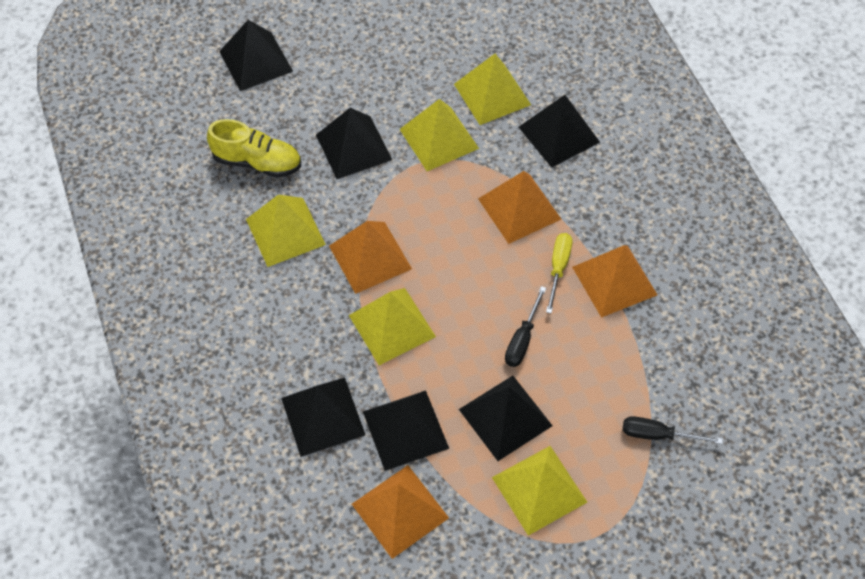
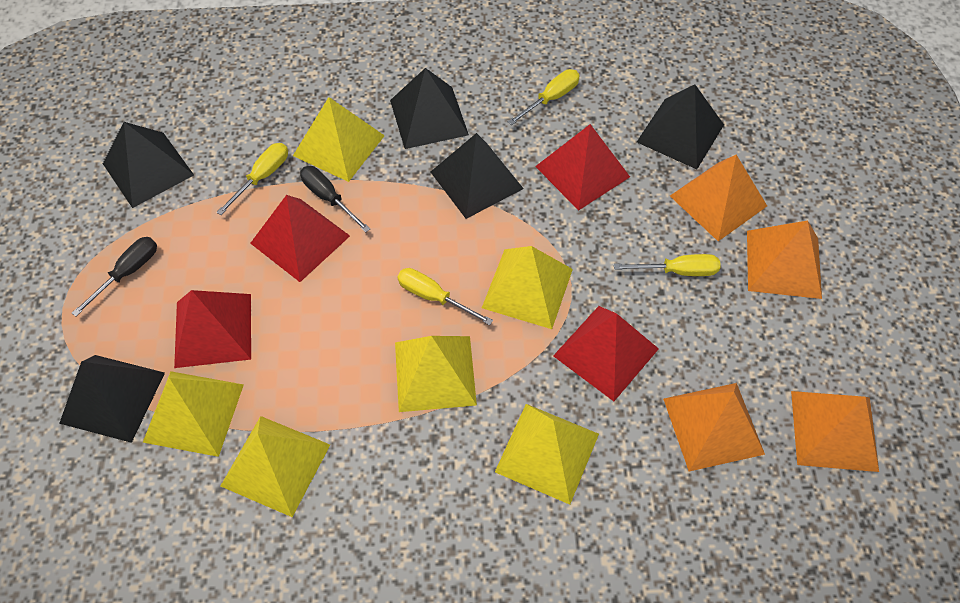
black pyramid: 6 -> 5
red pyramid: 0 -> 4
yellow pyramid: 5 -> 6
yellow screwdriver: 1 -> 4
yellow shoe: 1 -> 0

